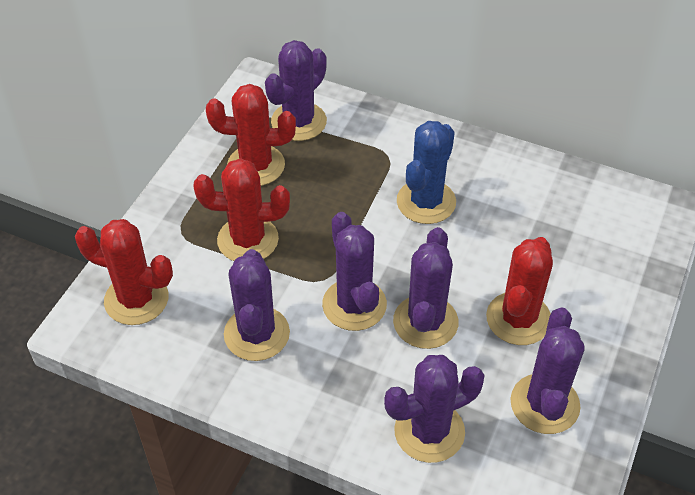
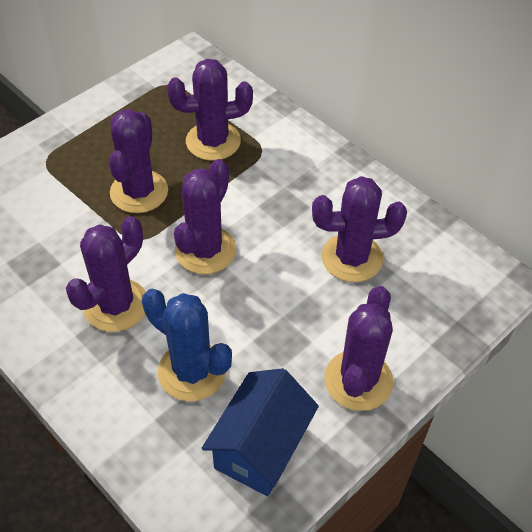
blue house: 0 -> 1
red cactus: 4 -> 0

